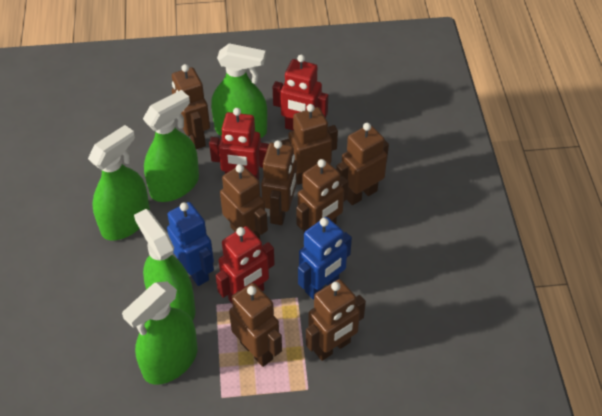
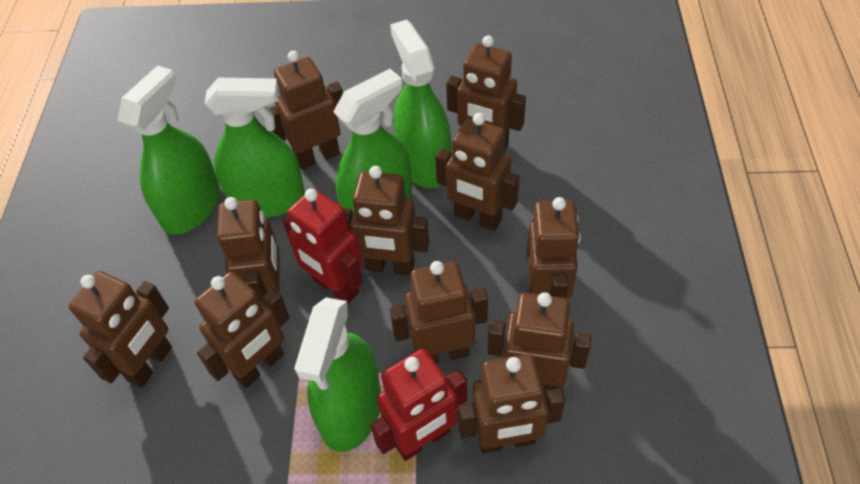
blue robot: 2 -> 0
brown robot: 8 -> 11
red robot: 3 -> 2

